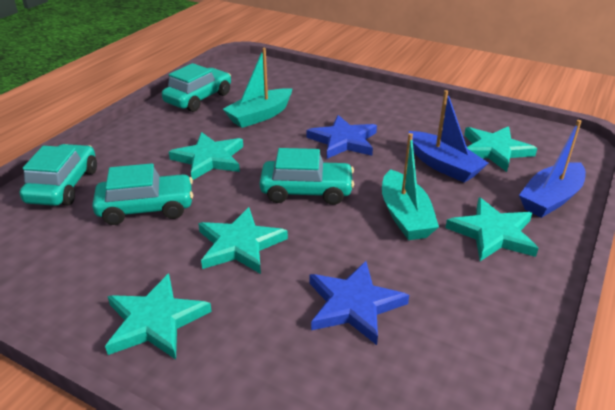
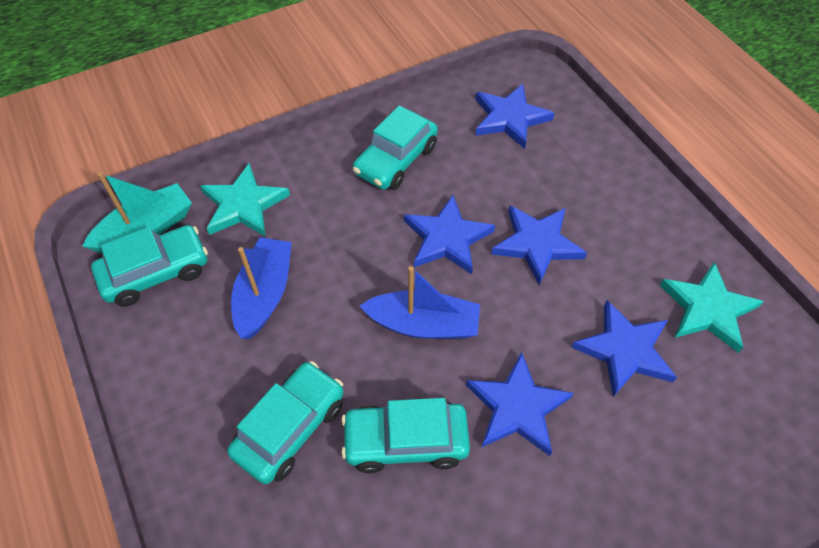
blue star: 2 -> 5
turquoise boat: 2 -> 1
turquoise star: 5 -> 2

